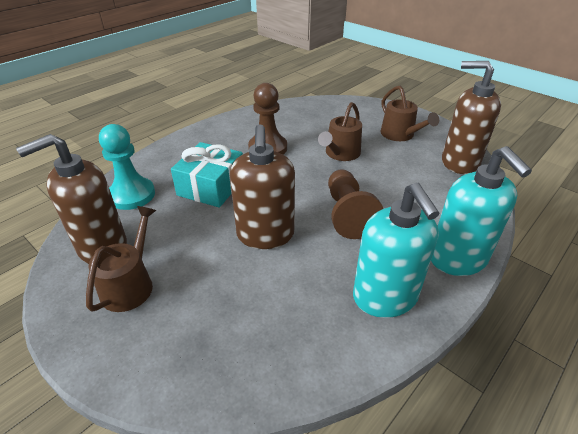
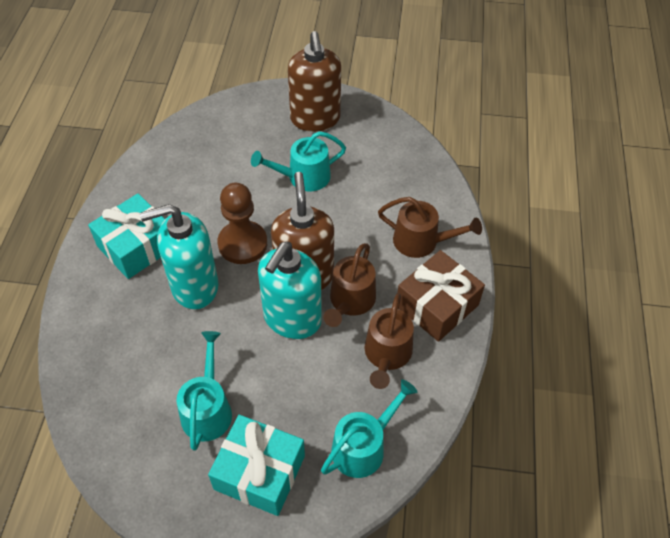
brown gift: 0 -> 1
brown pawn: 2 -> 1
brown soap dispenser: 3 -> 2
turquoise gift: 1 -> 2
turquoise pawn: 1 -> 0
turquoise watering can: 0 -> 3

